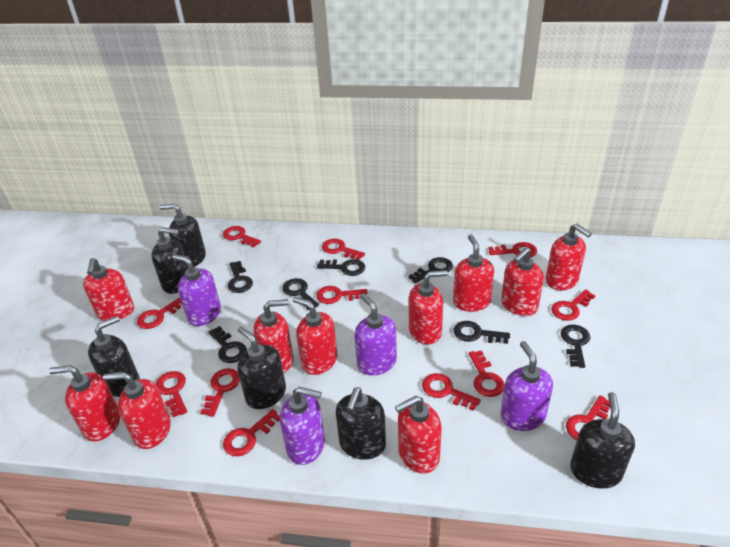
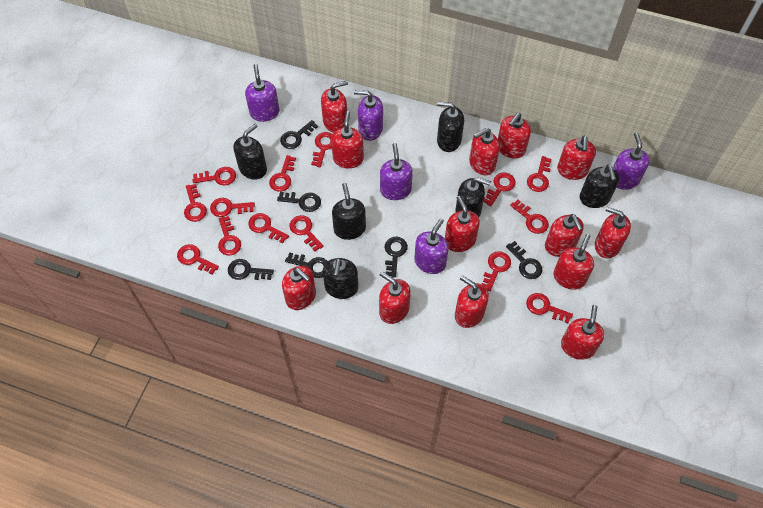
black key: 7 -> 6
purple soap dispenser: 4 -> 5
red key: 12 -> 14
red soap dispenser: 10 -> 13

